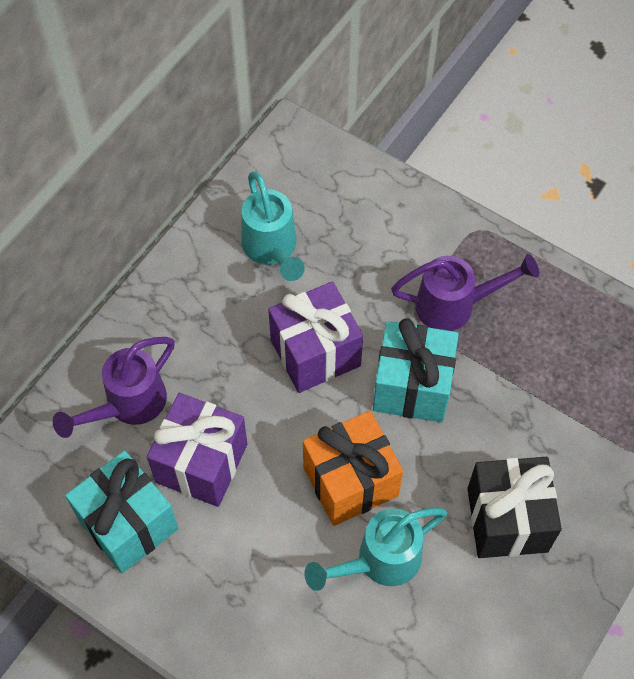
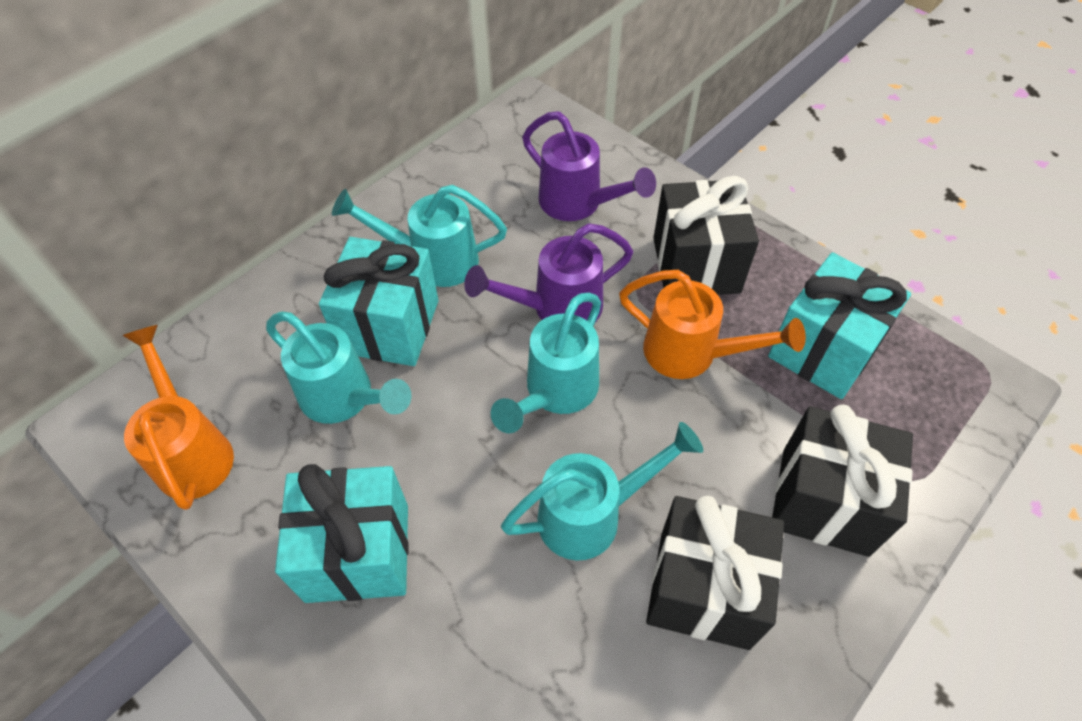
black gift: 1 -> 3
orange gift: 1 -> 0
orange watering can: 0 -> 2
purple gift: 2 -> 0
turquoise gift: 2 -> 3
turquoise watering can: 2 -> 4

